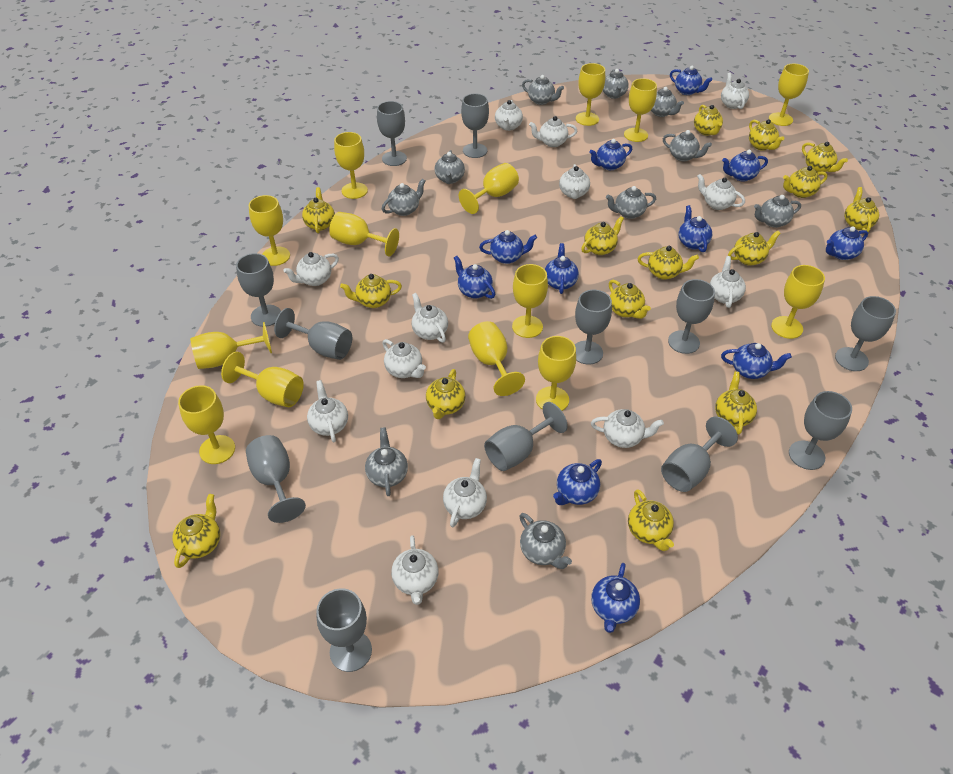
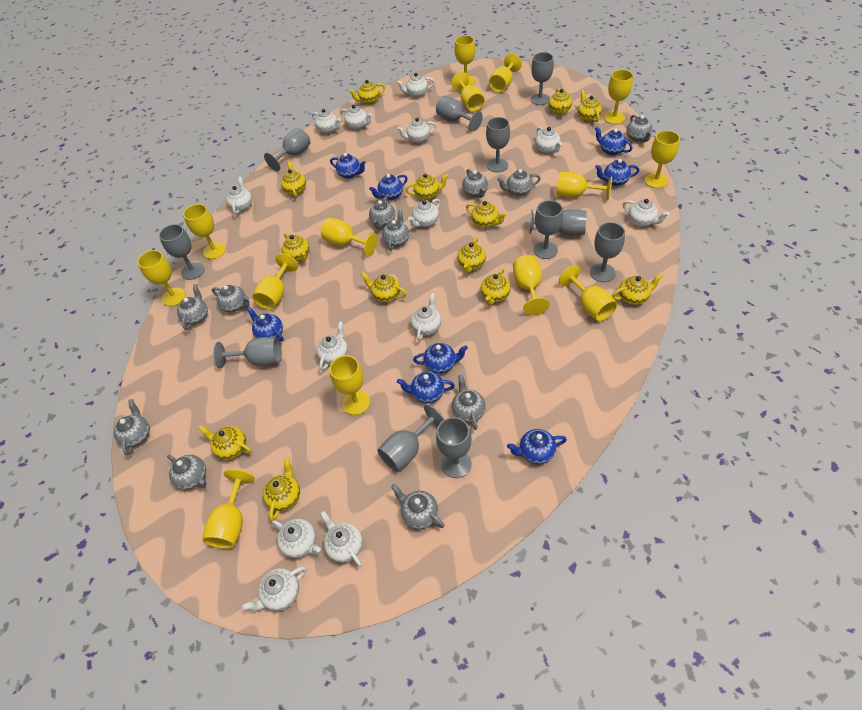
blue teapot: 11 -> 8
grey goblet: 12 -> 11
grey teapot: 10 -> 11
yellow teapot: 15 -> 13

